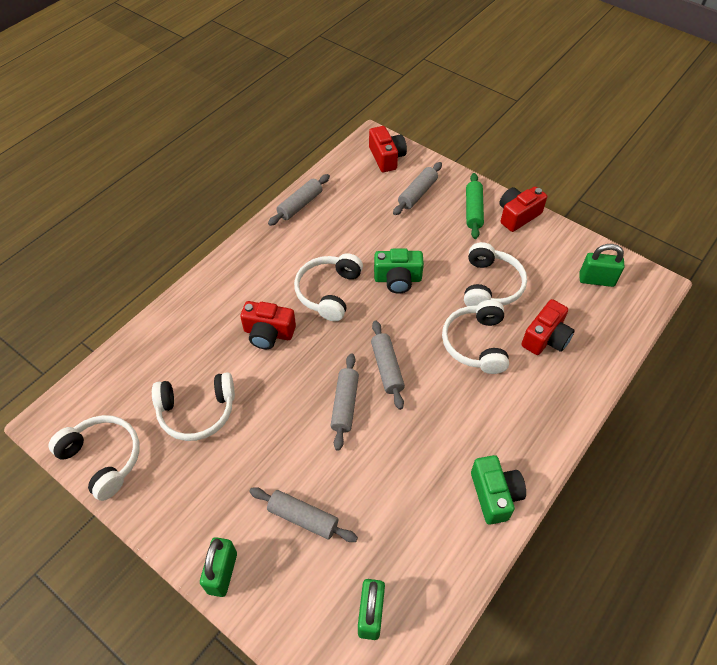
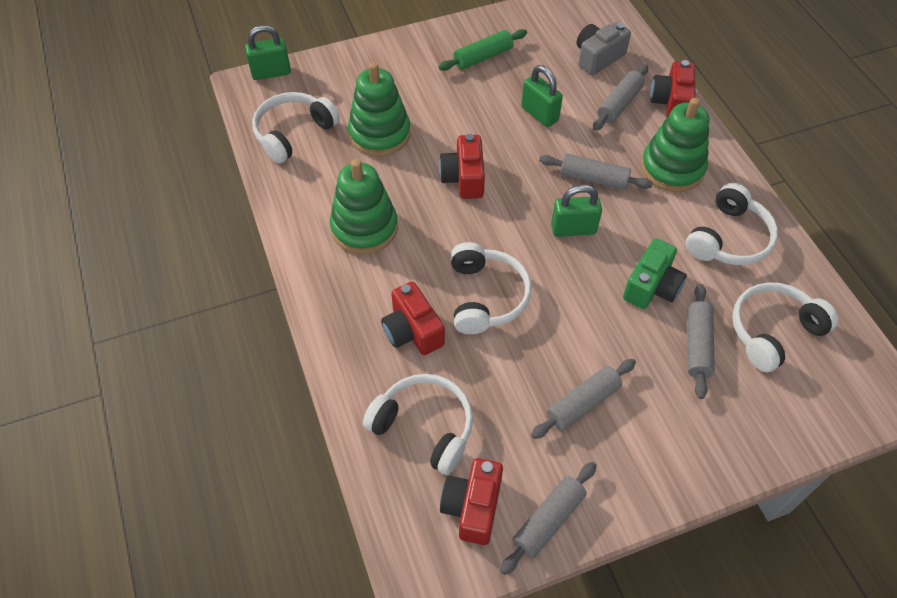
green camera: 2 -> 1
green stacking toy: 0 -> 3
grey camera: 0 -> 1

